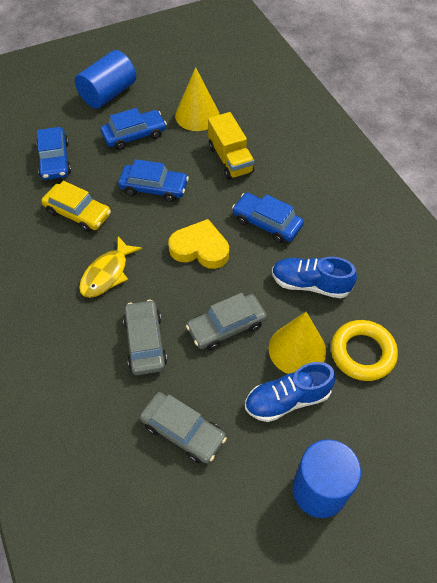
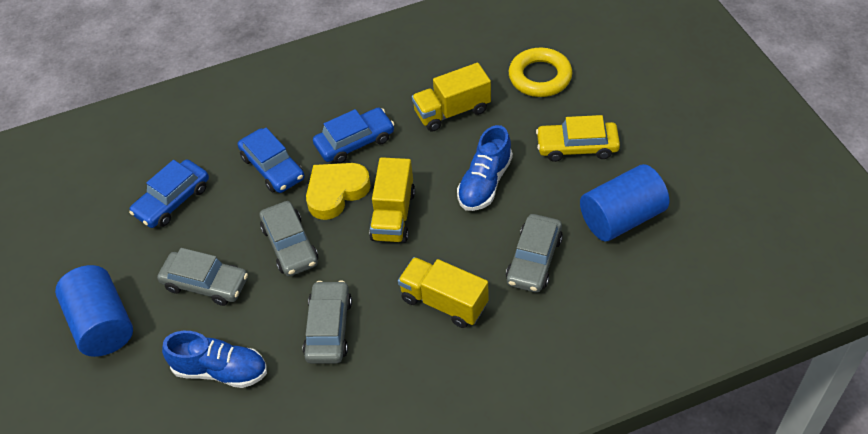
blue car: 4 -> 3
grey car: 3 -> 4
yellow cone: 2 -> 0
yellow fish: 1 -> 0
yellow truck: 1 -> 3

